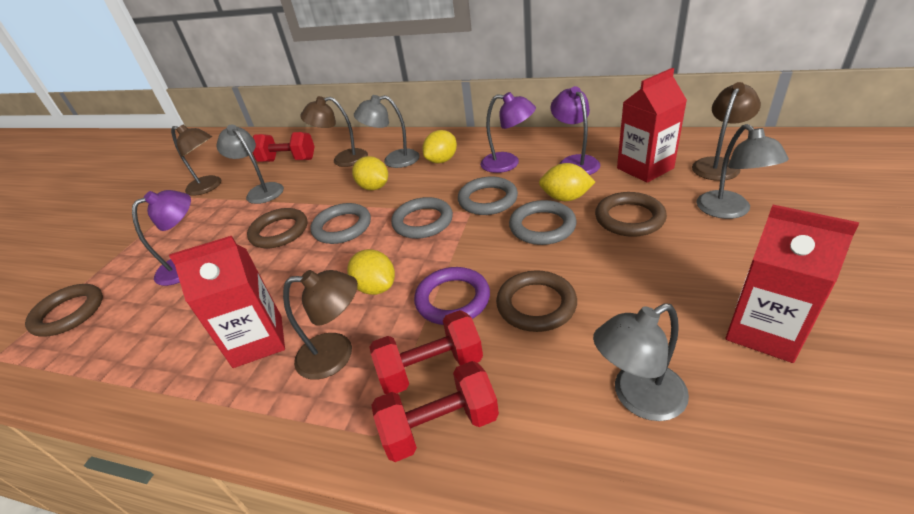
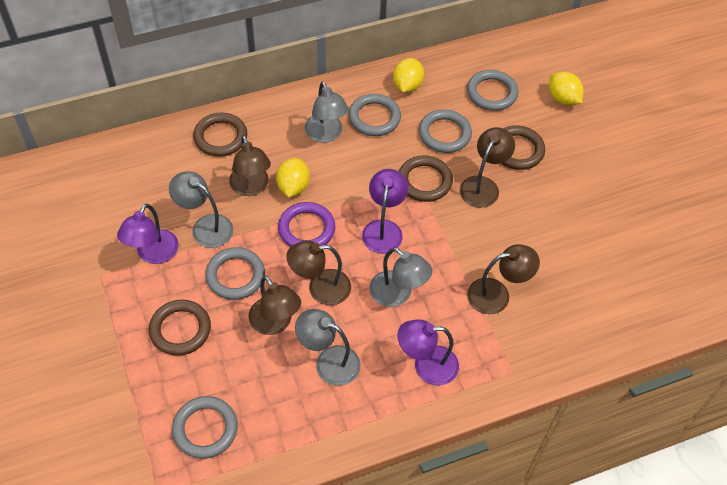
brown lamp: 4 -> 5
grey ring: 4 -> 5
red carton: 3 -> 0
red dumbbell: 3 -> 0
yellow lemon: 4 -> 3

